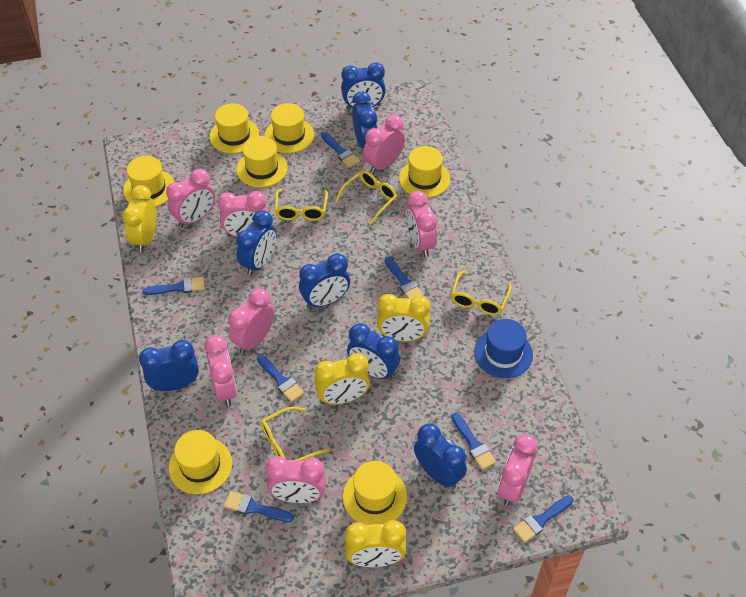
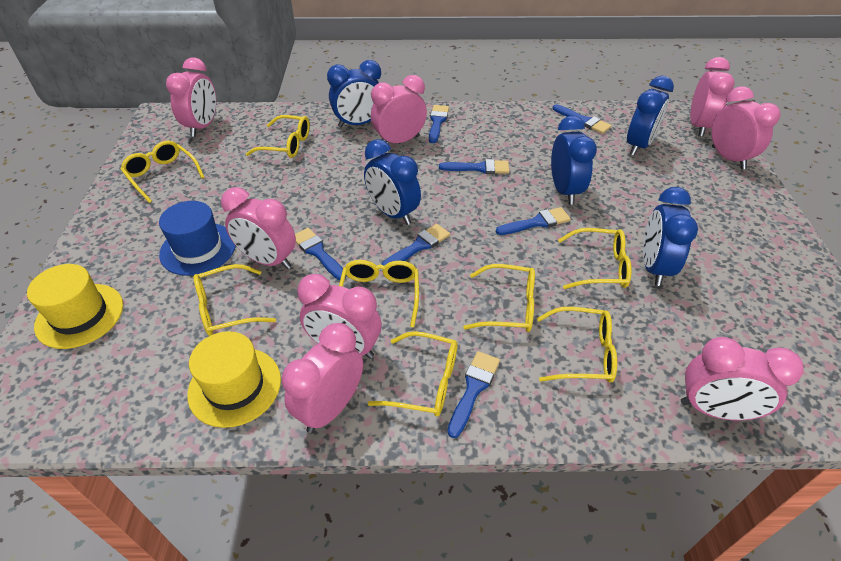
blue clock: 7 -> 5
yellow clock: 4 -> 0
yellow glasses: 4 -> 8
yellow hat: 7 -> 2

